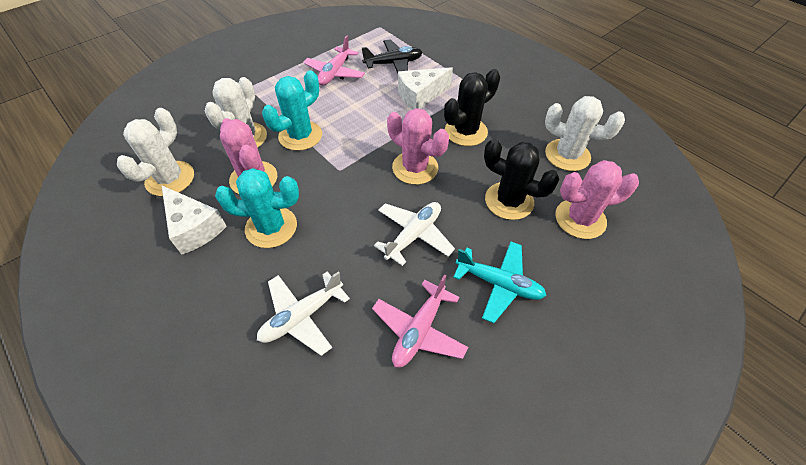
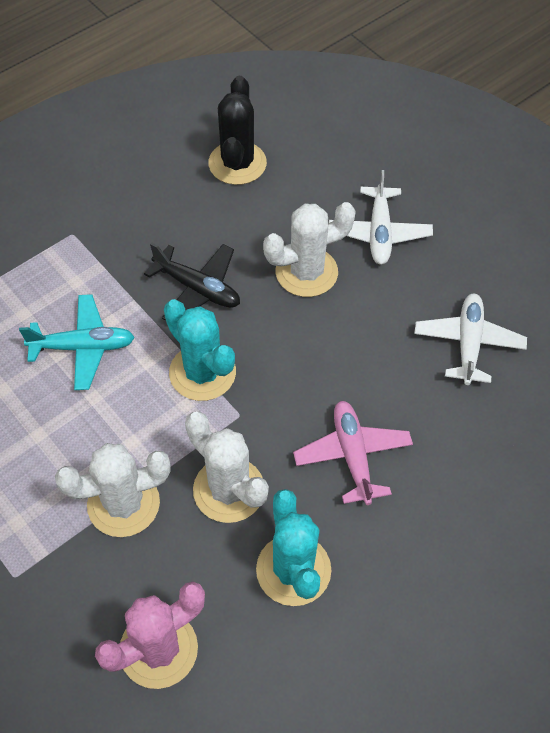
black cactus: 2 -> 1
pink cactus: 3 -> 1
pink plane: 2 -> 1
white cheese: 2 -> 0

